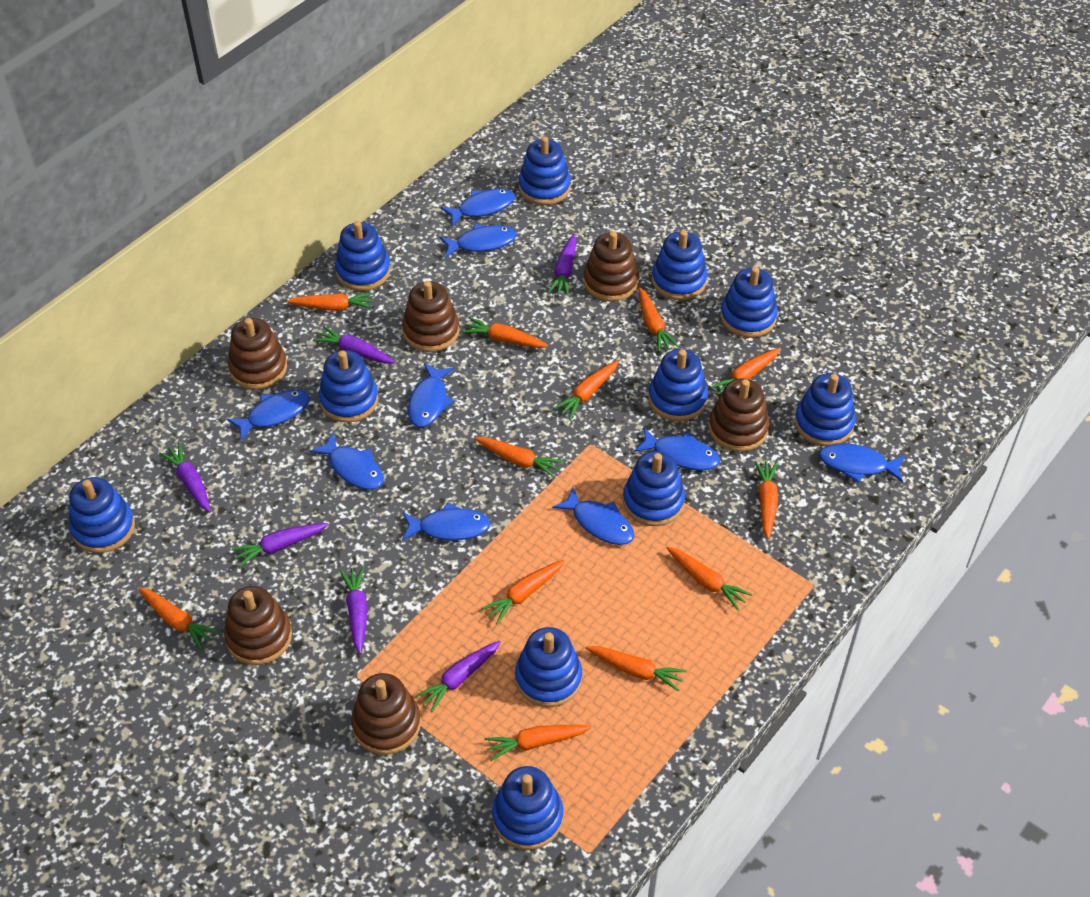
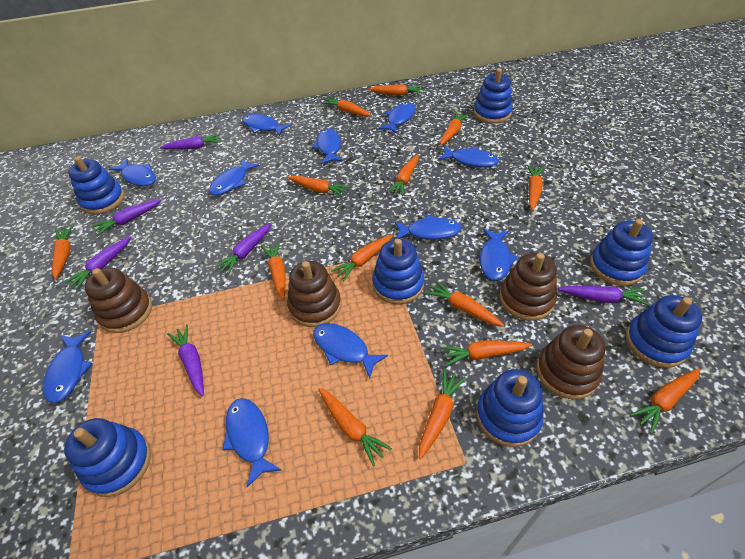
blue fish: 9 -> 11
blue stacking toy: 11 -> 7
brown stacking toy: 6 -> 4
orange carrot: 12 -> 14

